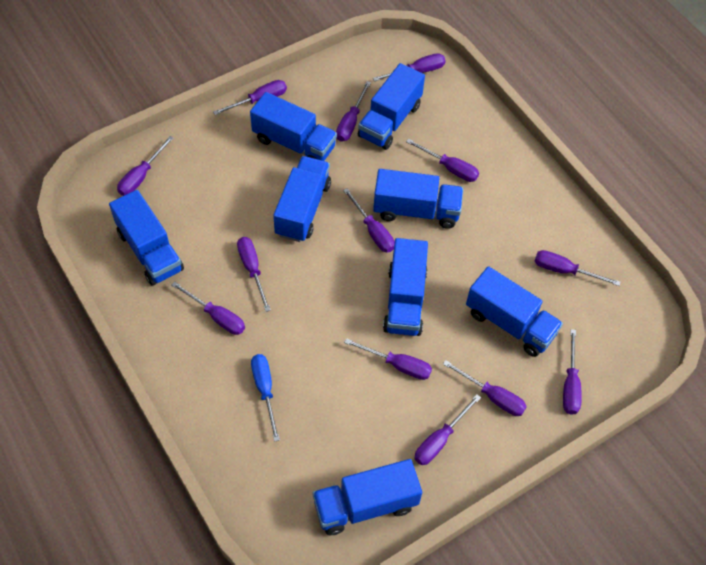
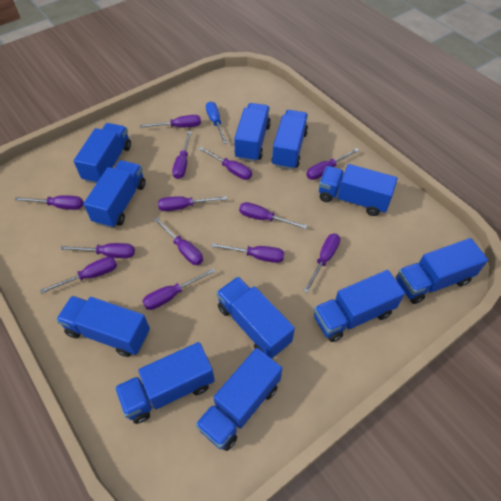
blue truck: 8 -> 11

